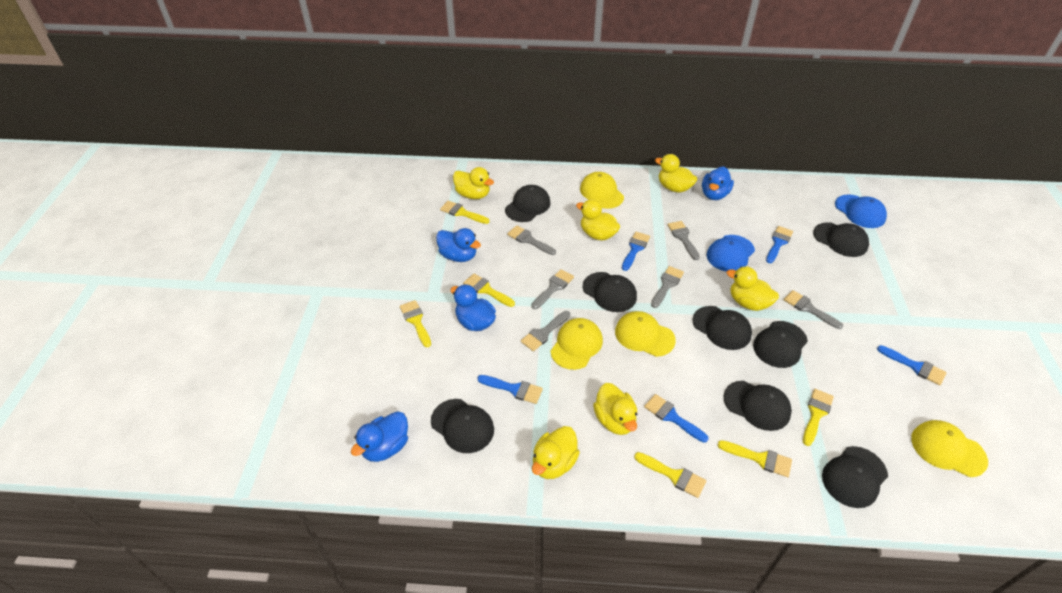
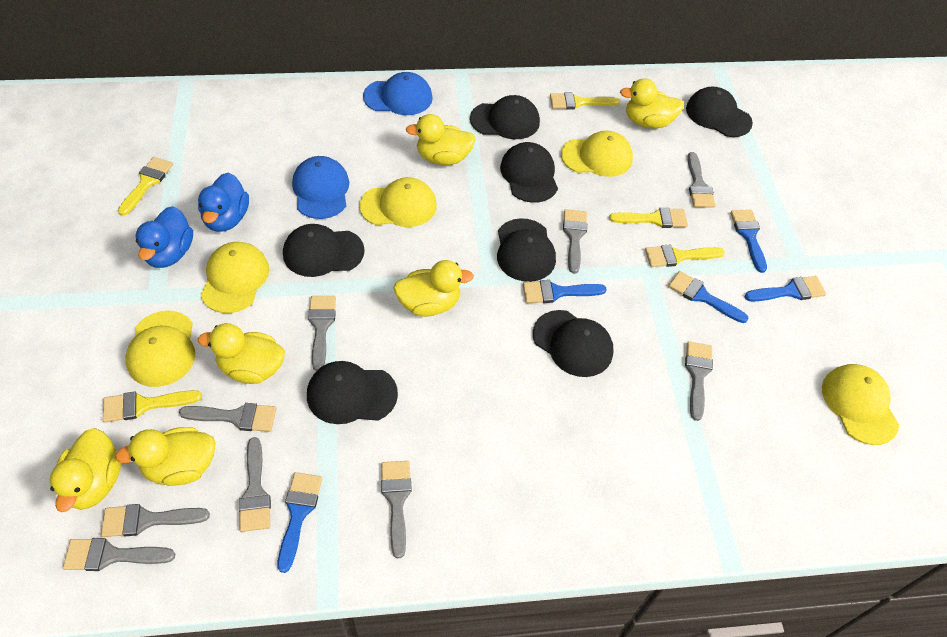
black cap: 8 -> 7
blue duck: 4 -> 2
grey brush: 6 -> 9
yellow brush: 6 -> 5
yellow cap: 4 -> 5

